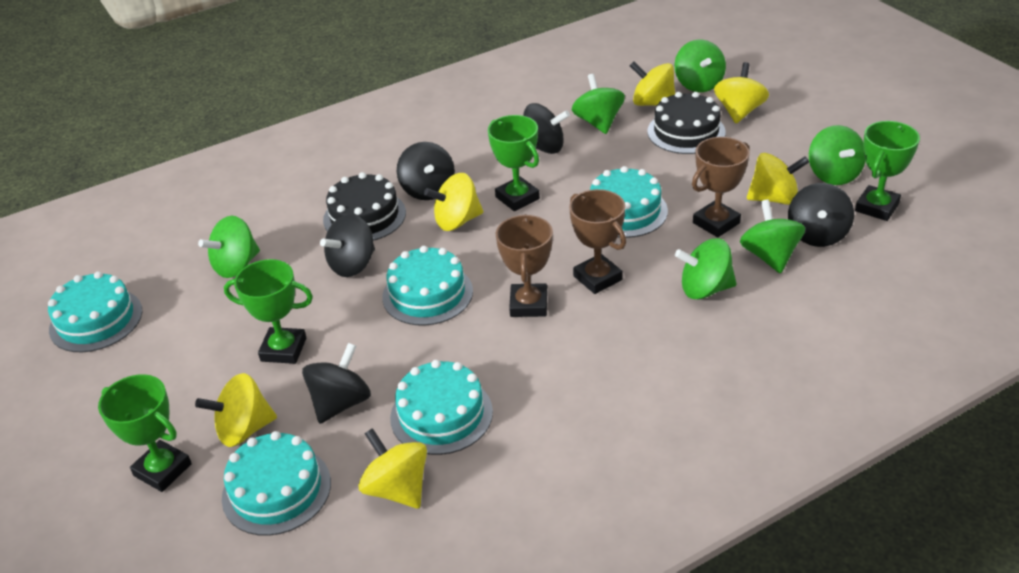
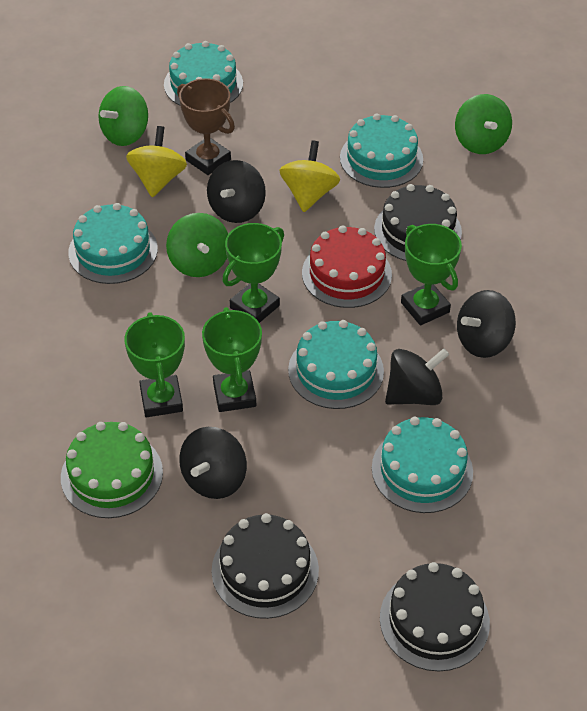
black cake: 2 -> 3
black spinning top: 5 -> 4
brown trophy: 3 -> 1
green cake: 0 -> 1
green spinning top: 6 -> 3
red cake: 0 -> 1
yellow spinning top: 6 -> 2

